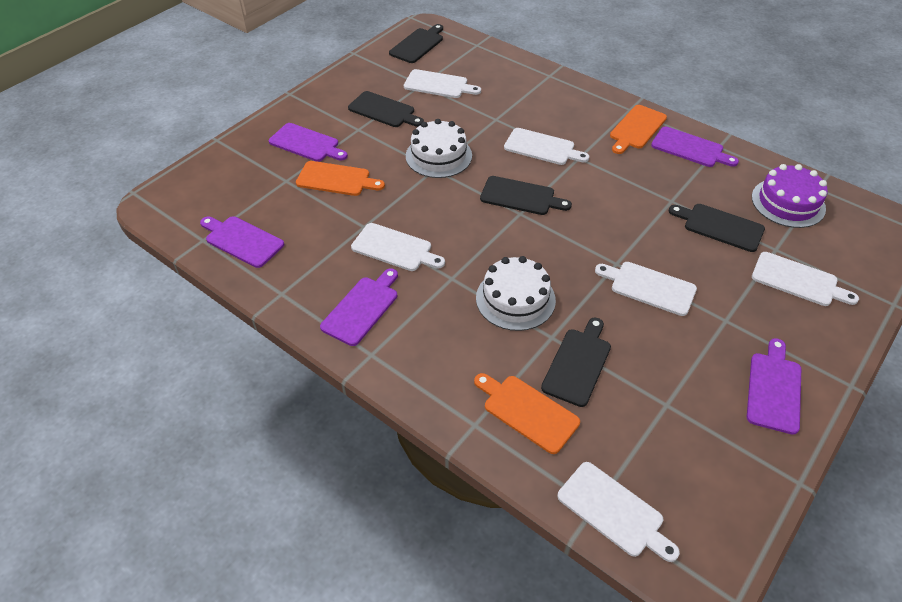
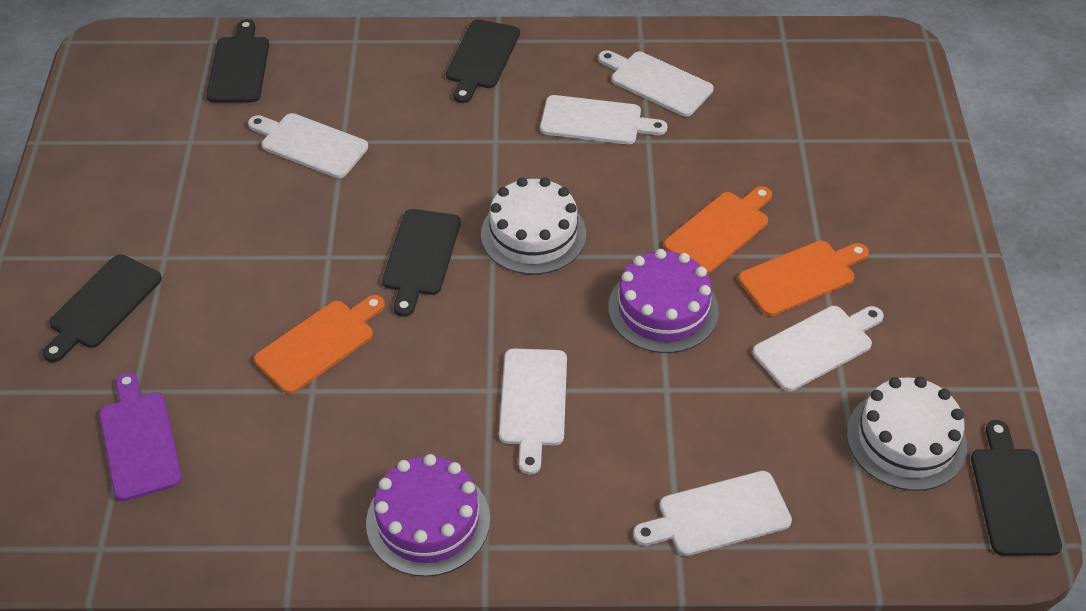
purple cake: 1 -> 2
purple cutting board: 5 -> 1

